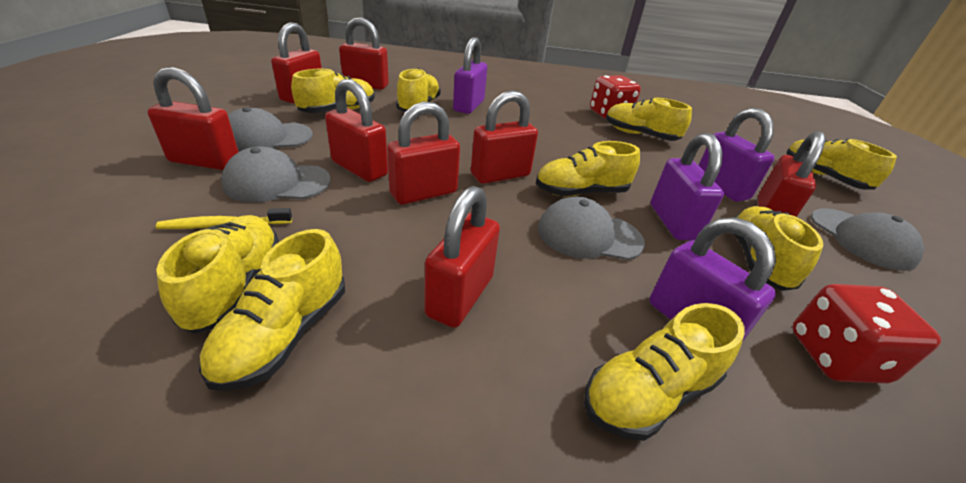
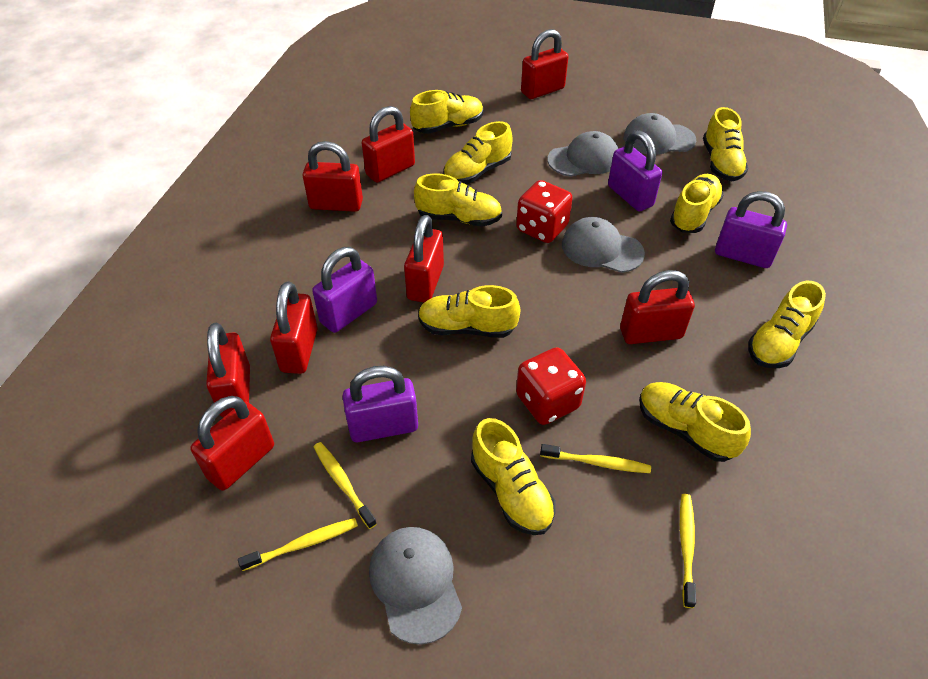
yellow toothbrush: 1 -> 4

